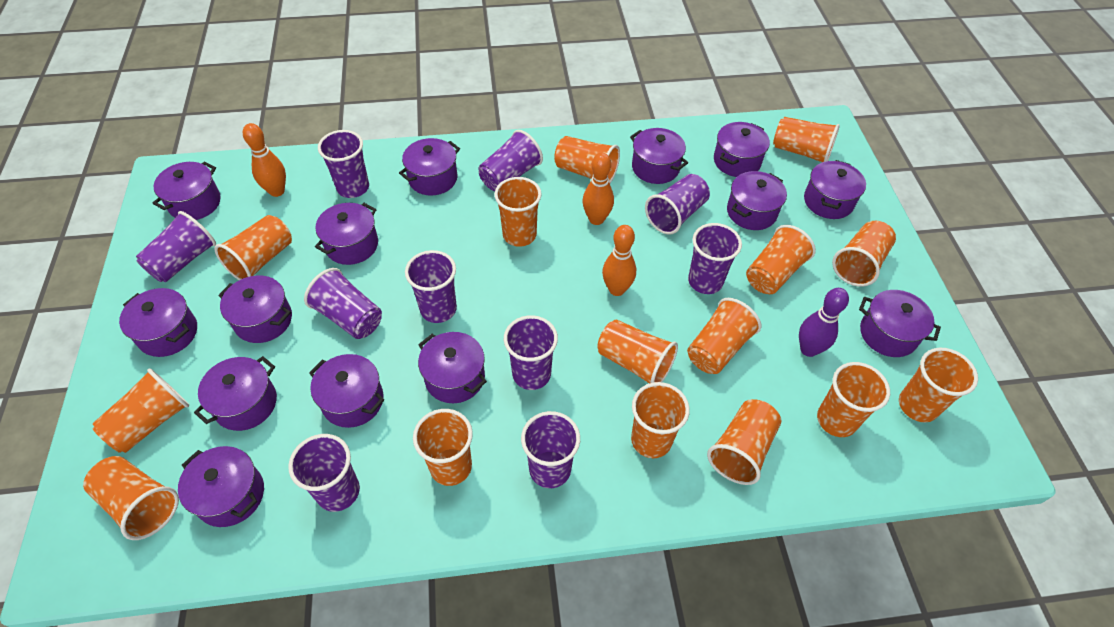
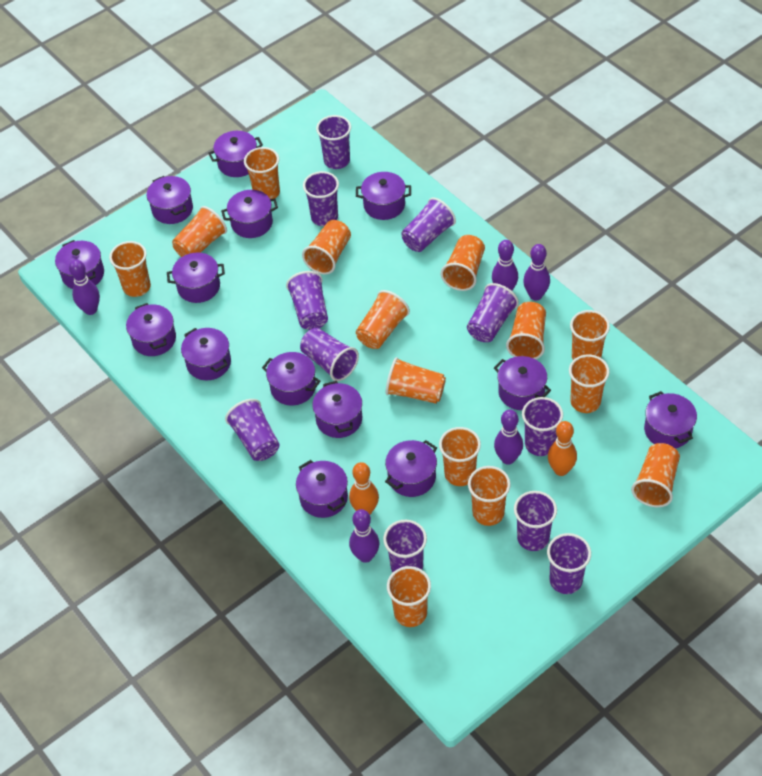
orange bowling pin: 3 -> 2
orange cup: 15 -> 14
purple bowling pin: 1 -> 5
purple cup: 10 -> 11

